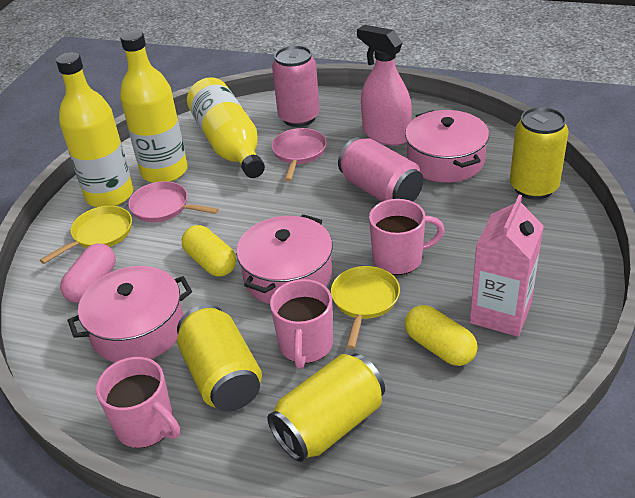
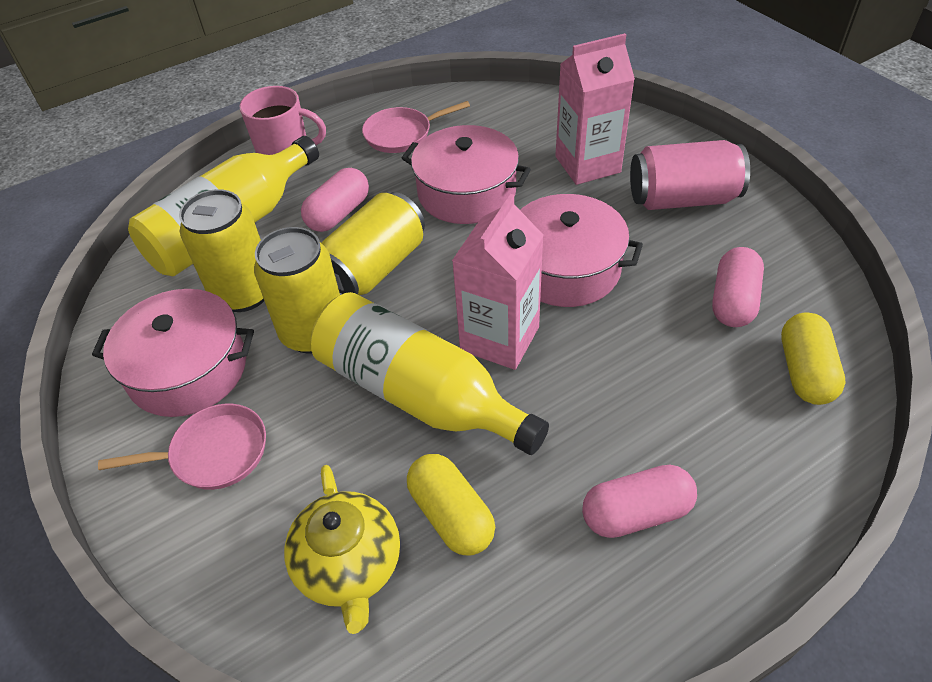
pink can: 2 -> 1
pink capsule: 1 -> 3
pink carton: 1 -> 2
pink mug: 3 -> 1
pink spray bottle: 1 -> 0
yellow bottle: 3 -> 2
yellow pan: 2 -> 0
yellow teapot: 0 -> 1

